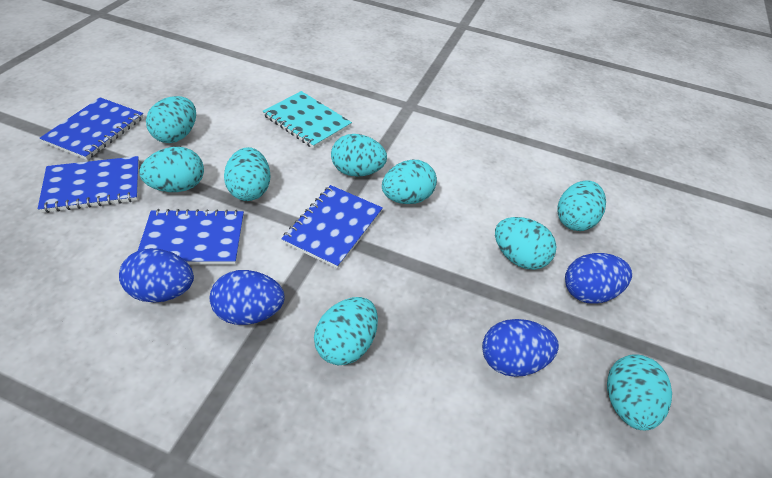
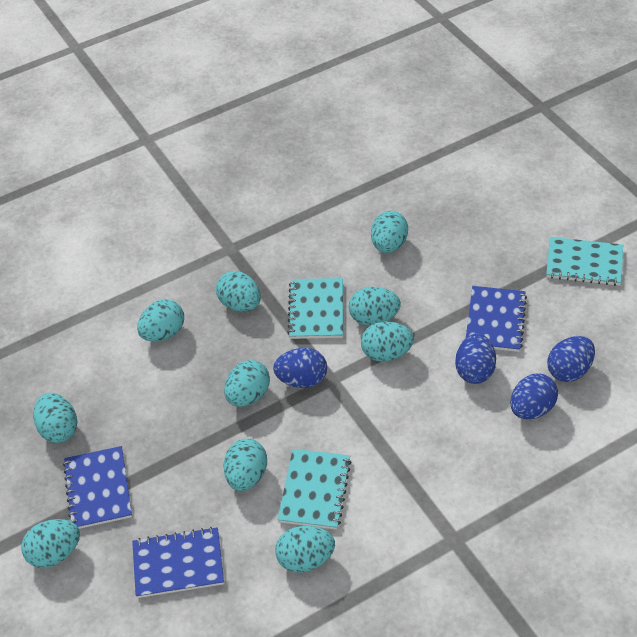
blue notebook: 4 -> 3
turquoise egg: 9 -> 10
turquoise notebook: 1 -> 3

